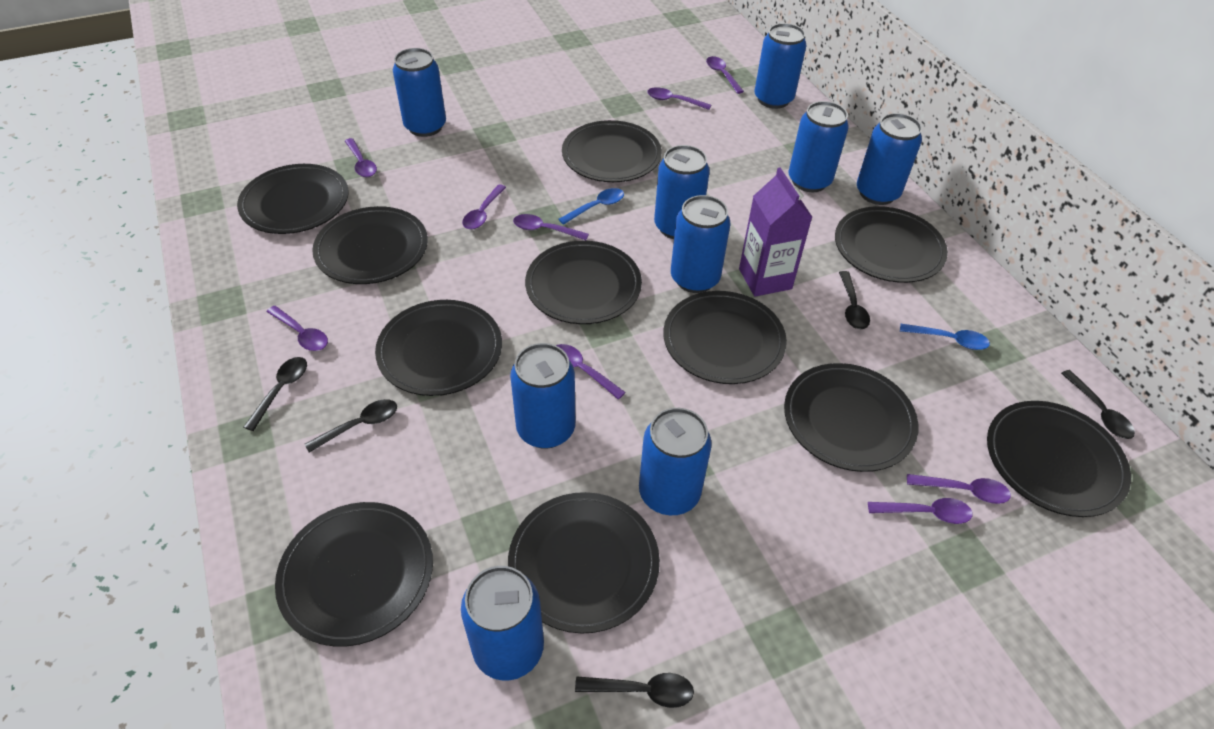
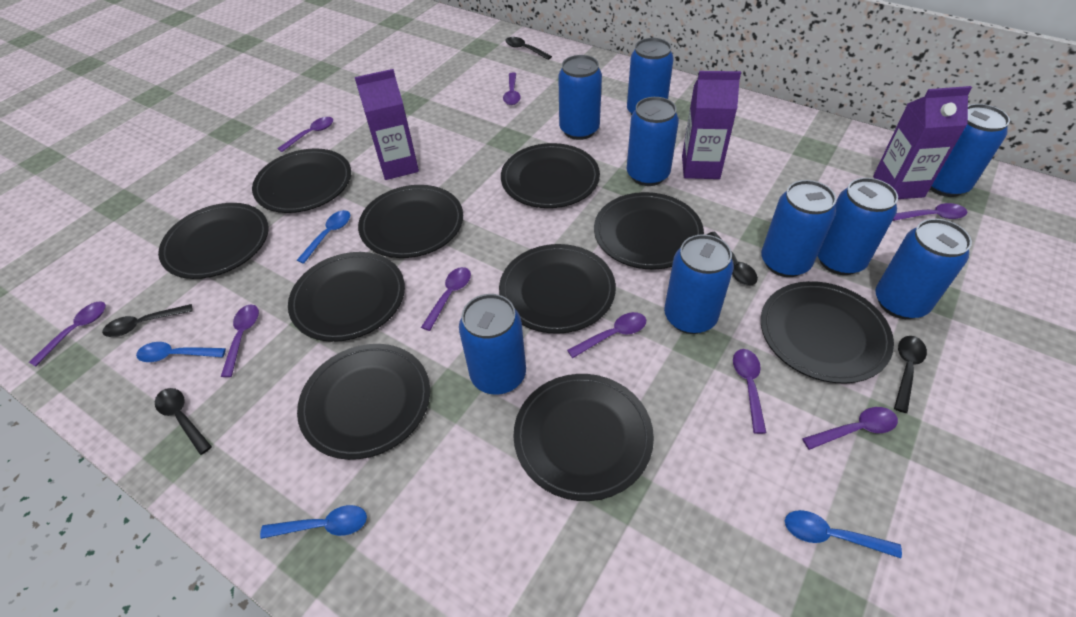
black plate: 11 -> 10
blue spoon: 2 -> 4
purple carton: 1 -> 3

